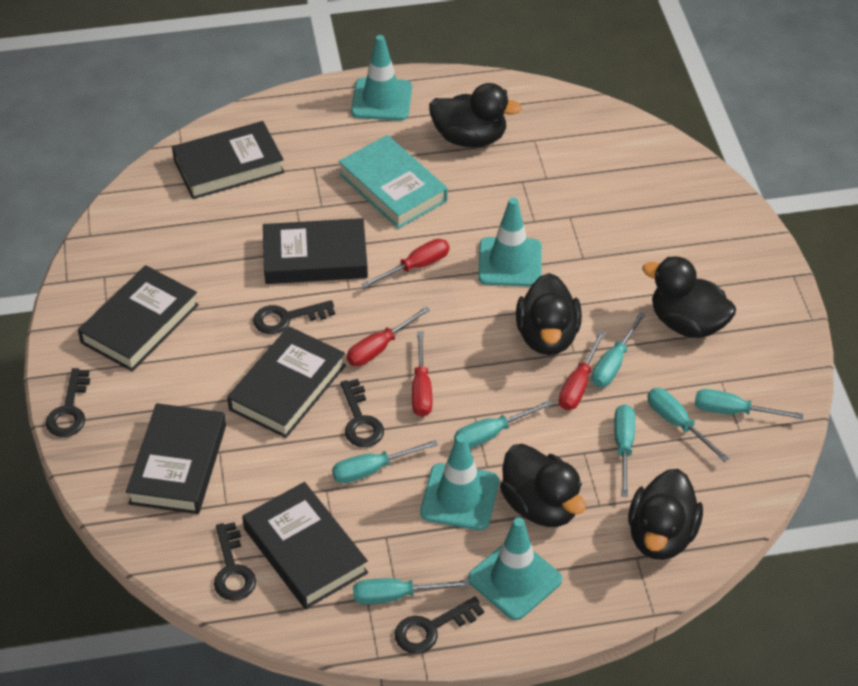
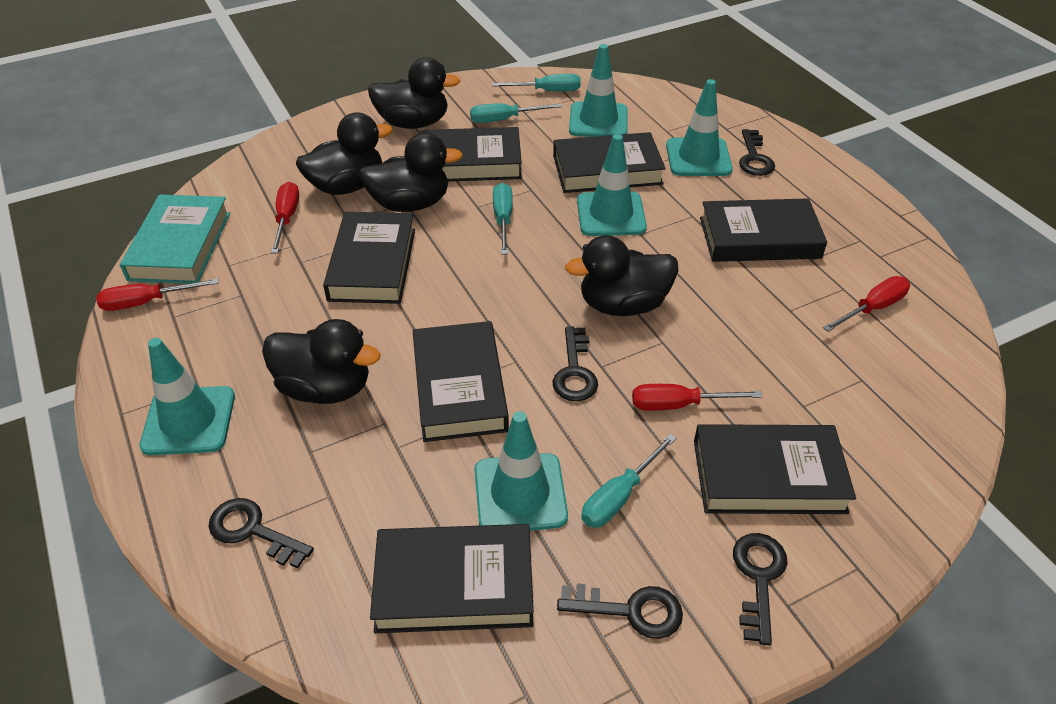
black book: 6 -> 7
turquoise screwdriver: 7 -> 4
turquoise traffic cone: 4 -> 5

